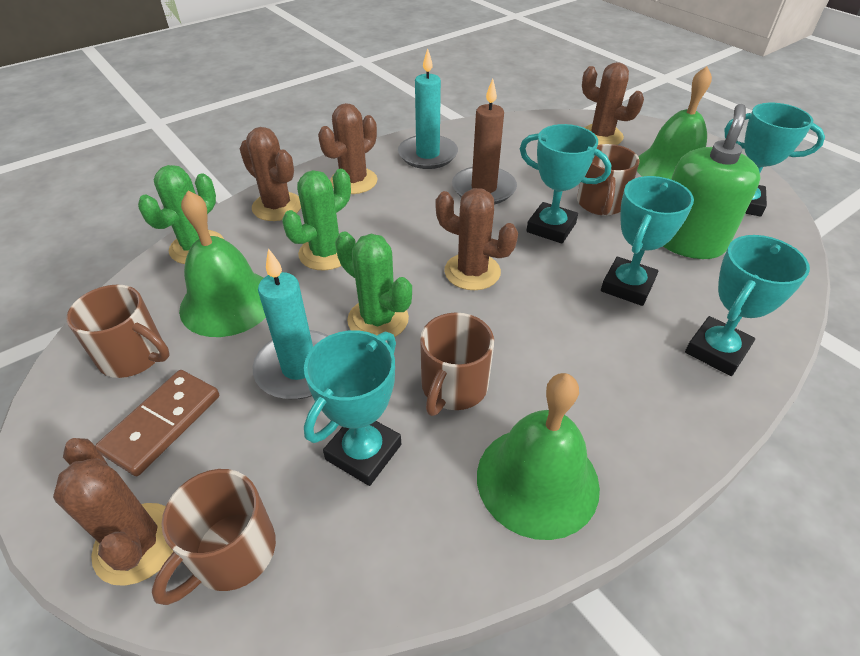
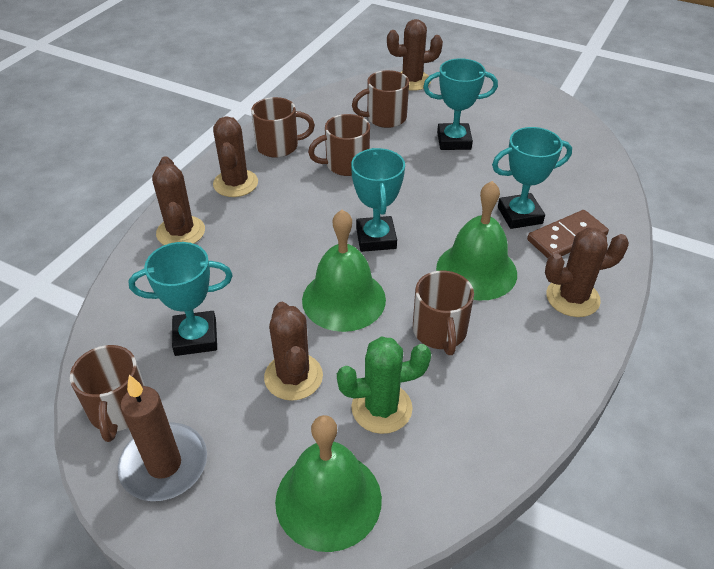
brown mug: 4 -> 5
green cactus: 3 -> 1
green soap dispenser: 1 -> 0
turquoise candle: 2 -> 0
turquoise trophy: 5 -> 4

